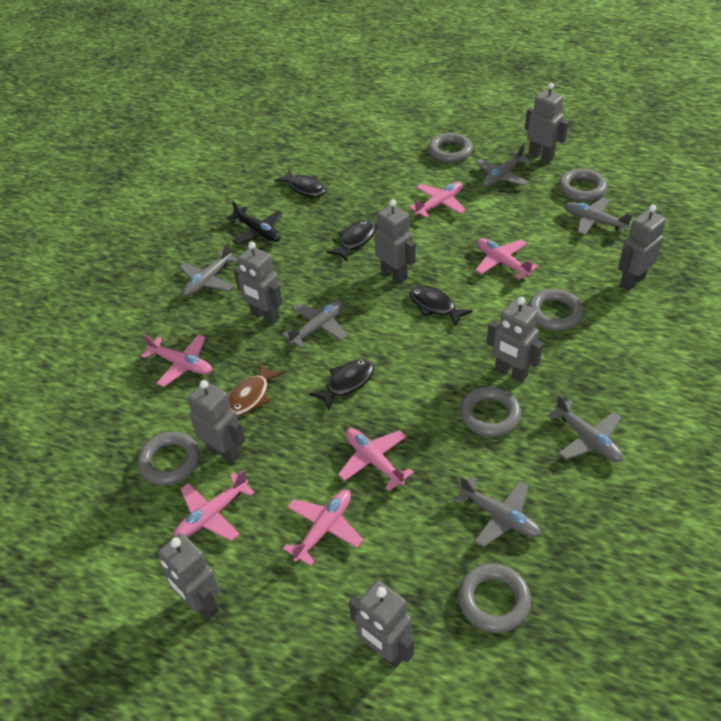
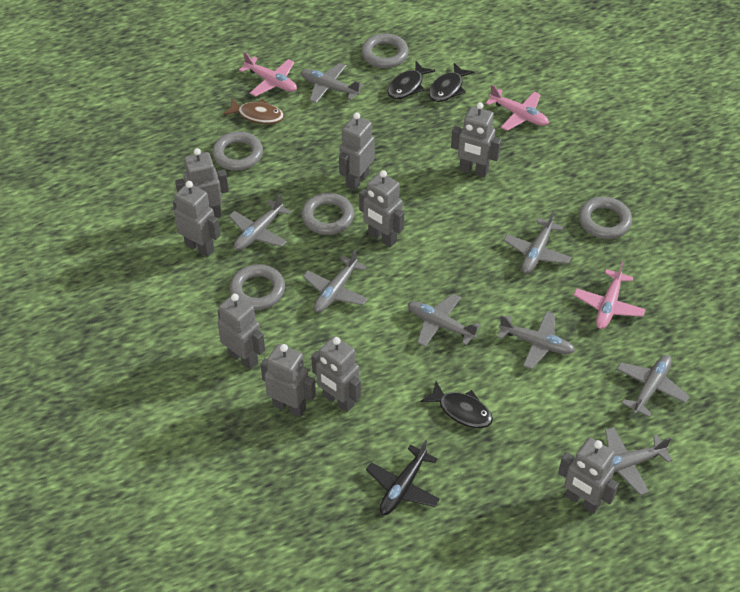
black fish: 4 -> 3
grey plane: 6 -> 8
grey ring: 6 -> 5
grey robot: 8 -> 9
pink plane: 6 -> 3

